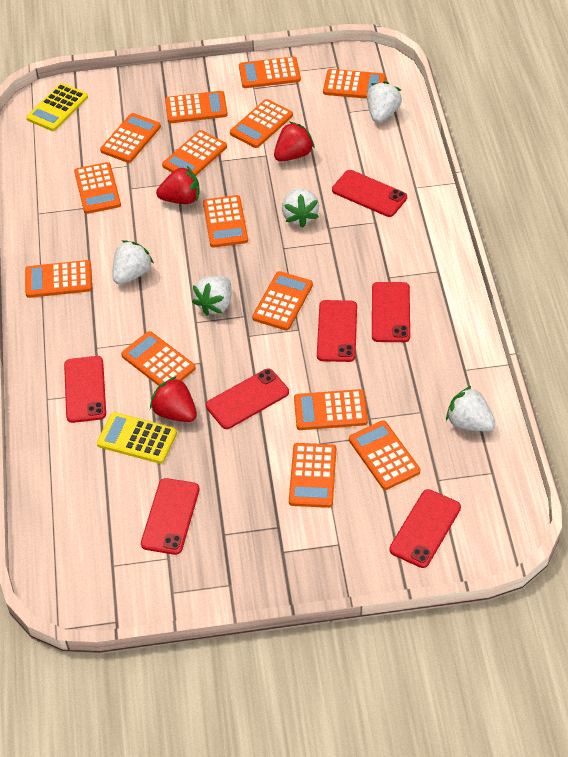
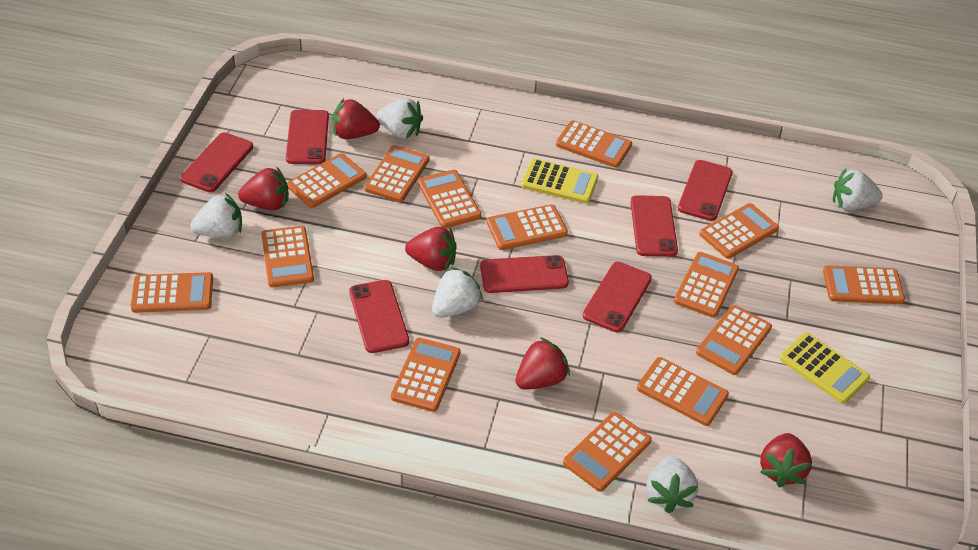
red strawberry: 3 -> 5

